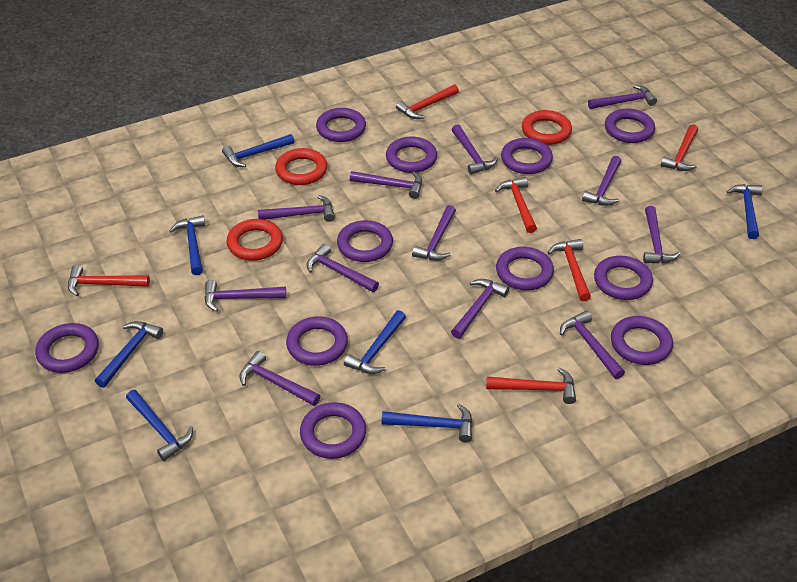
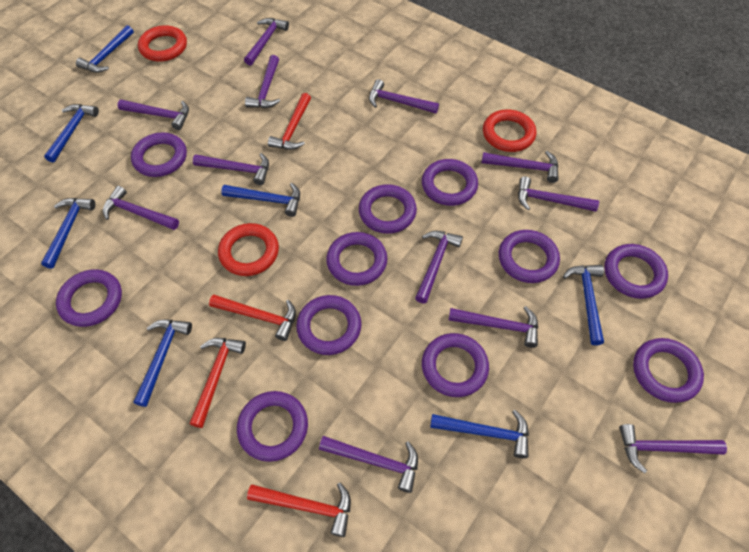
red hammer: 6 -> 4

